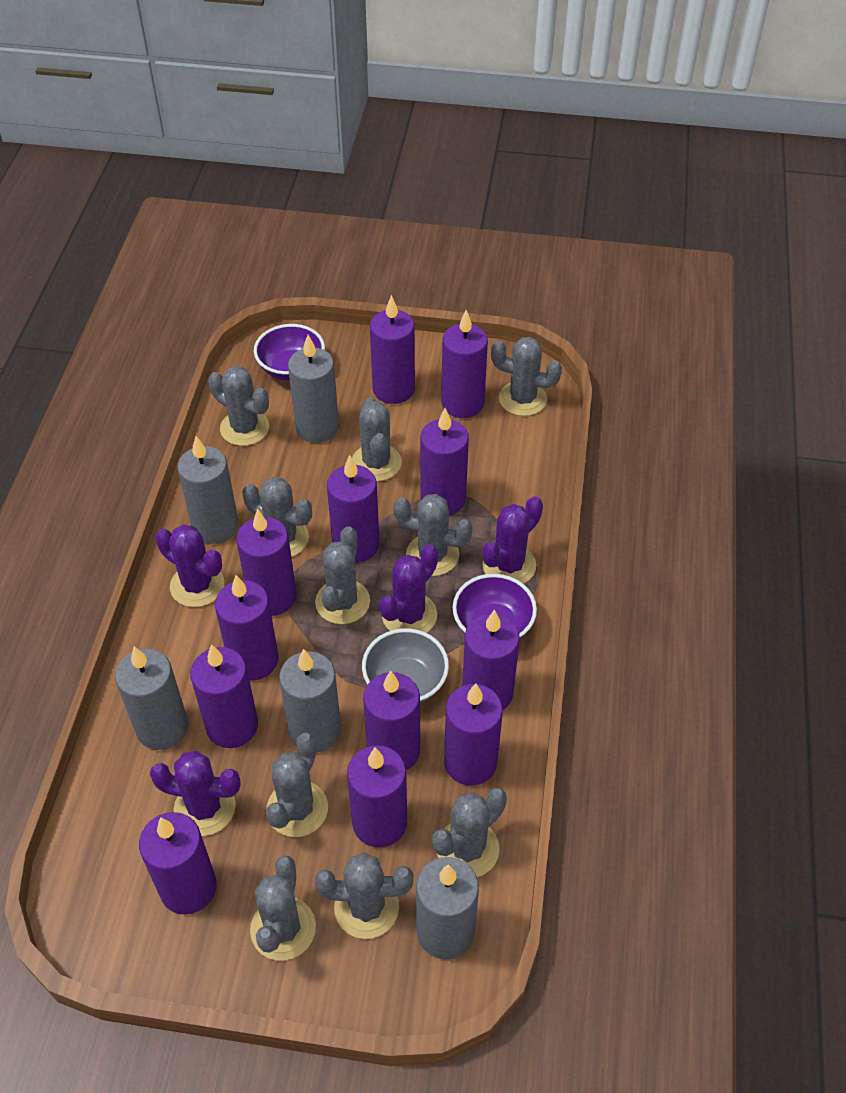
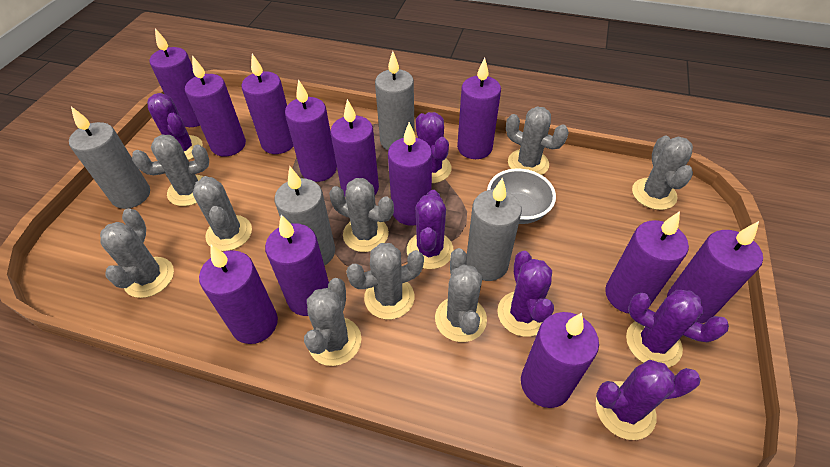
grey cactus: 10 -> 9
grey candle: 5 -> 4
purple bowl: 2 -> 0
purple cactus: 4 -> 6

